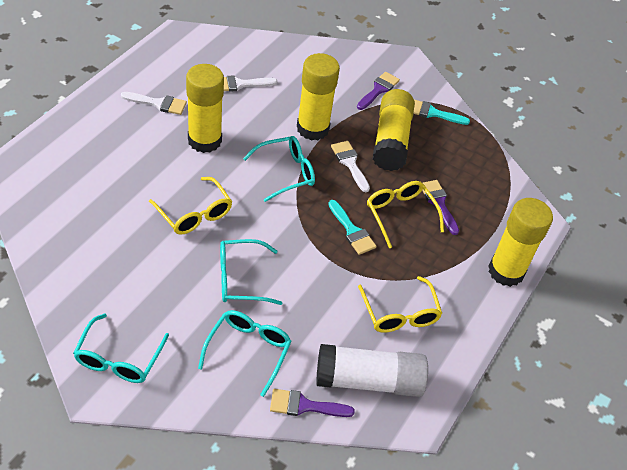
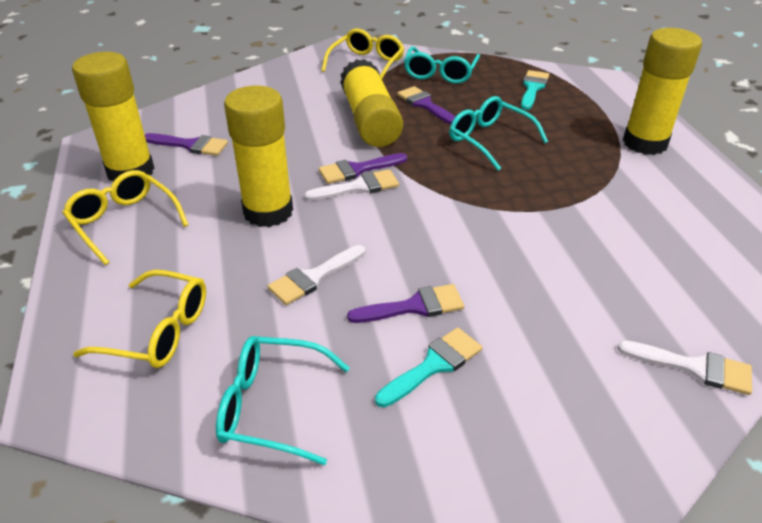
purple brush: 3 -> 4
turquoise glasses: 4 -> 3
white glue stick: 1 -> 0

